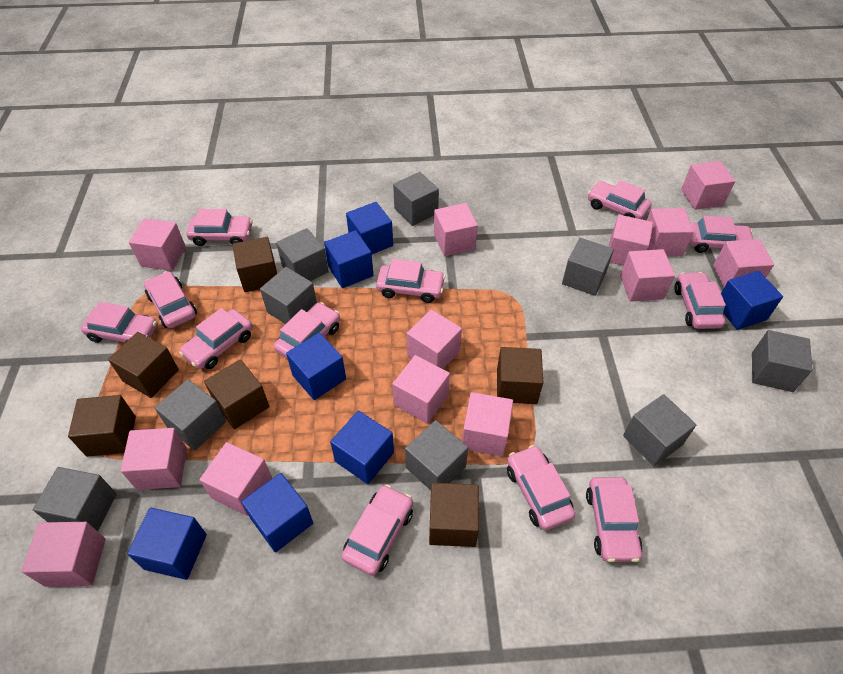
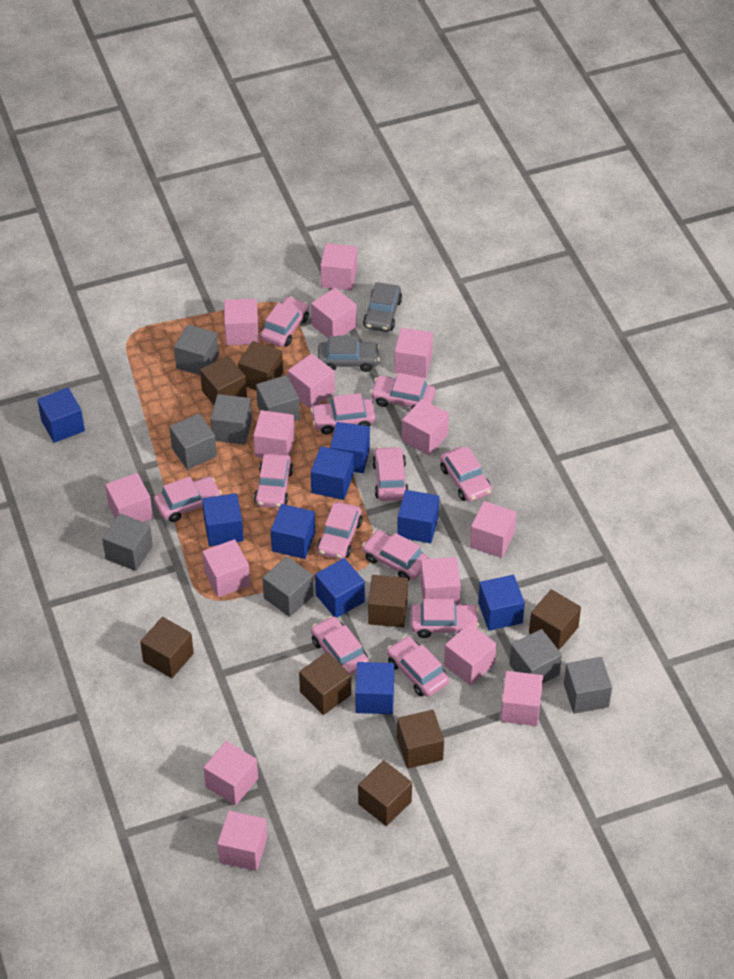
blue cube: 7 -> 9
brown cube: 6 -> 8
grey car: 0 -> 2
grey cube: 9 -> 8
pink cube: 13 -> 15

